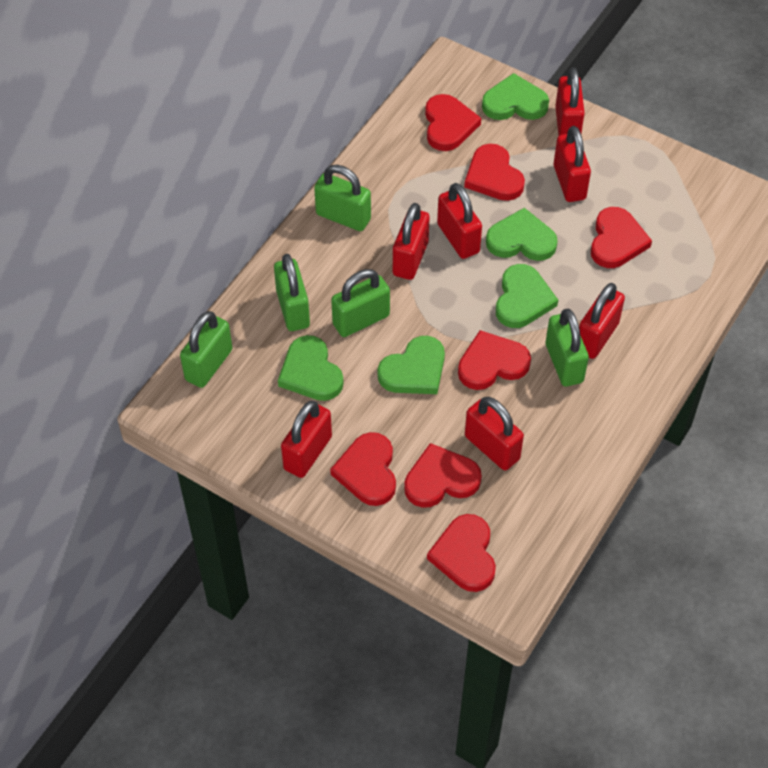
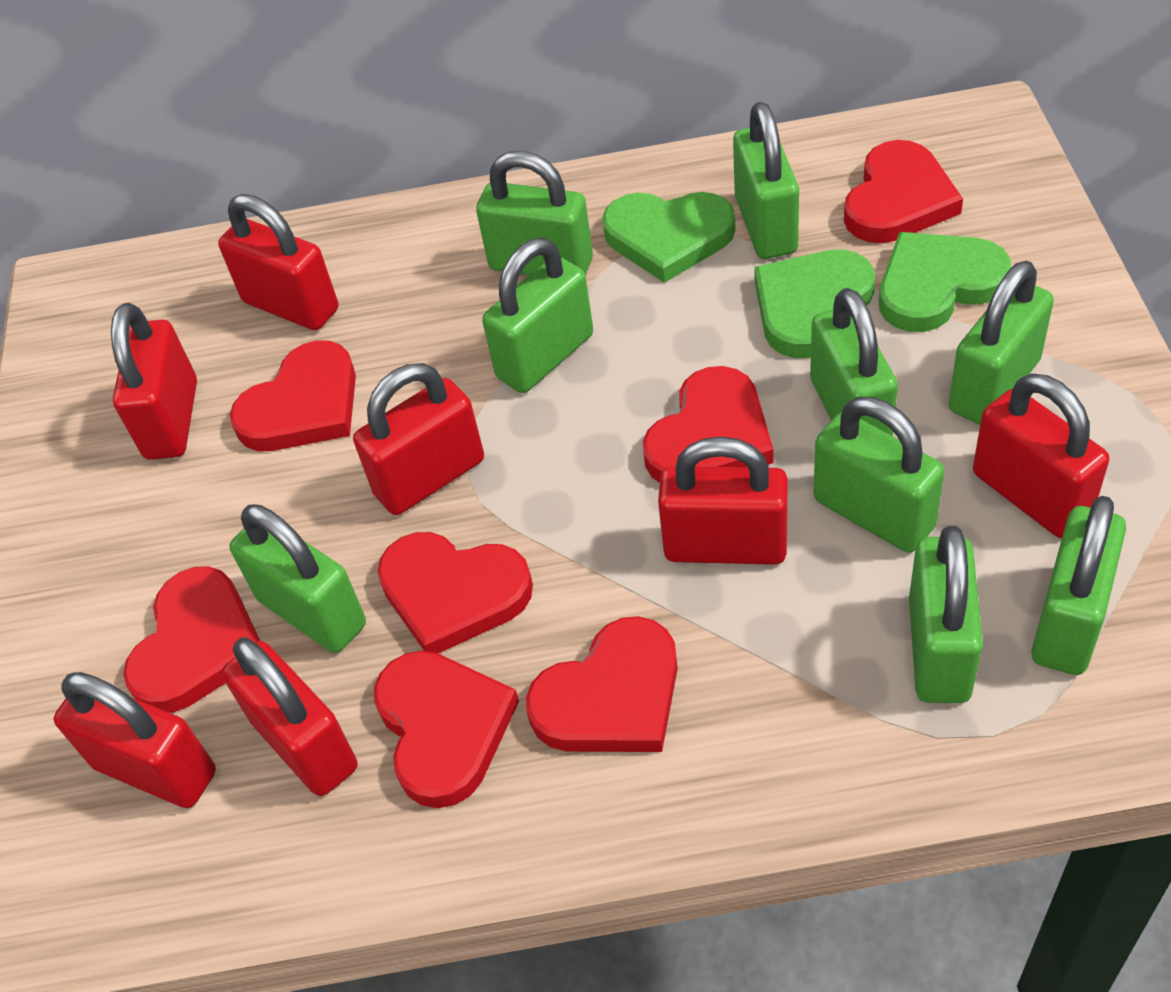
green heart: 5 -> 3
green padlock: 5 -> 9

